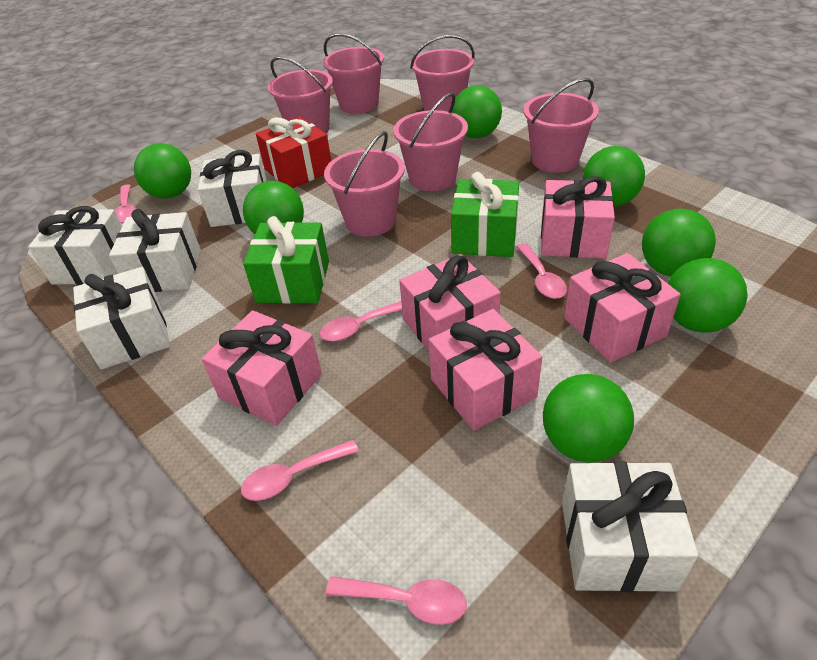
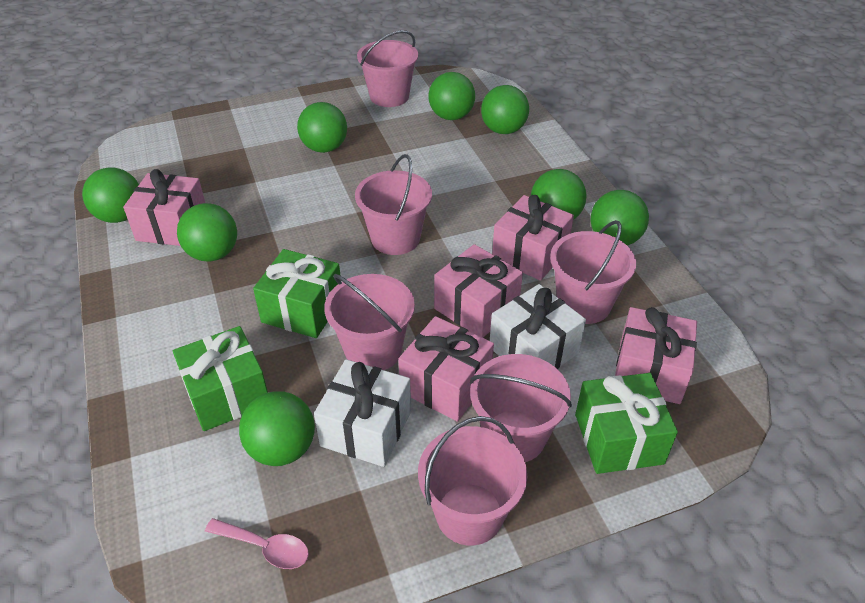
green ball: 7 -> 8
green gift: 2 -> 3
pink spoon: 5 -> 1
red gift: 1 -> 0
white gift: 5 -> 2

